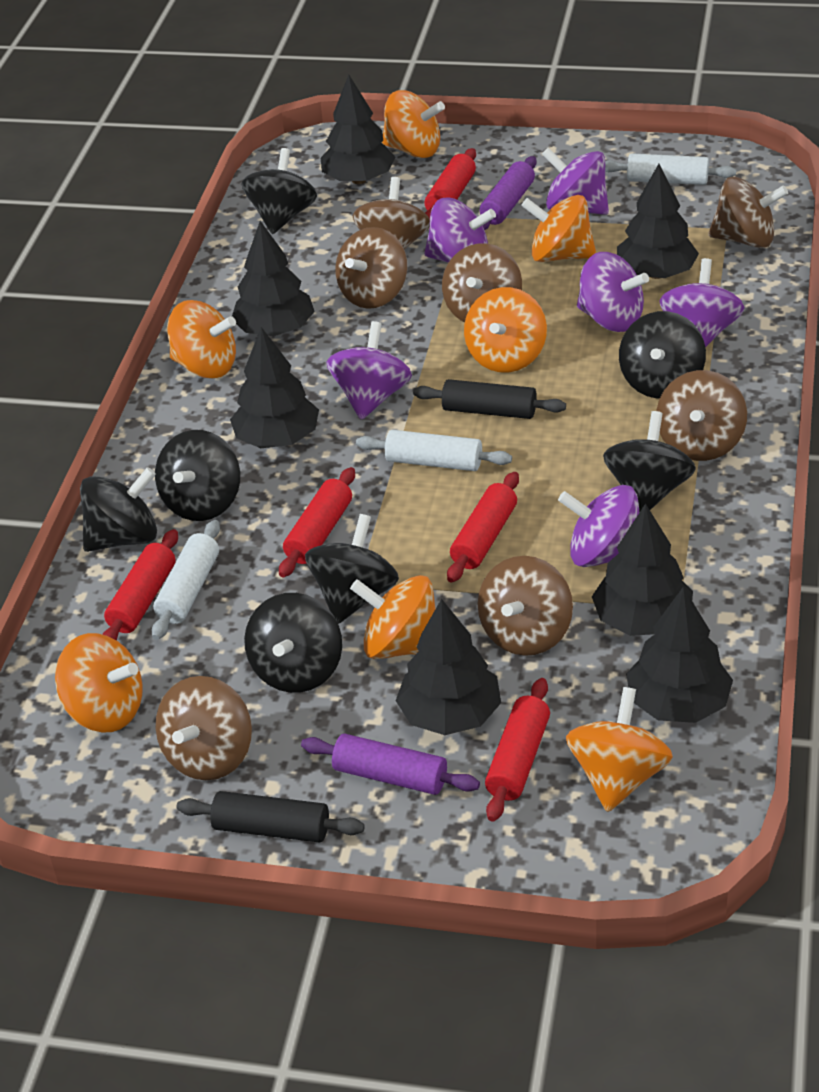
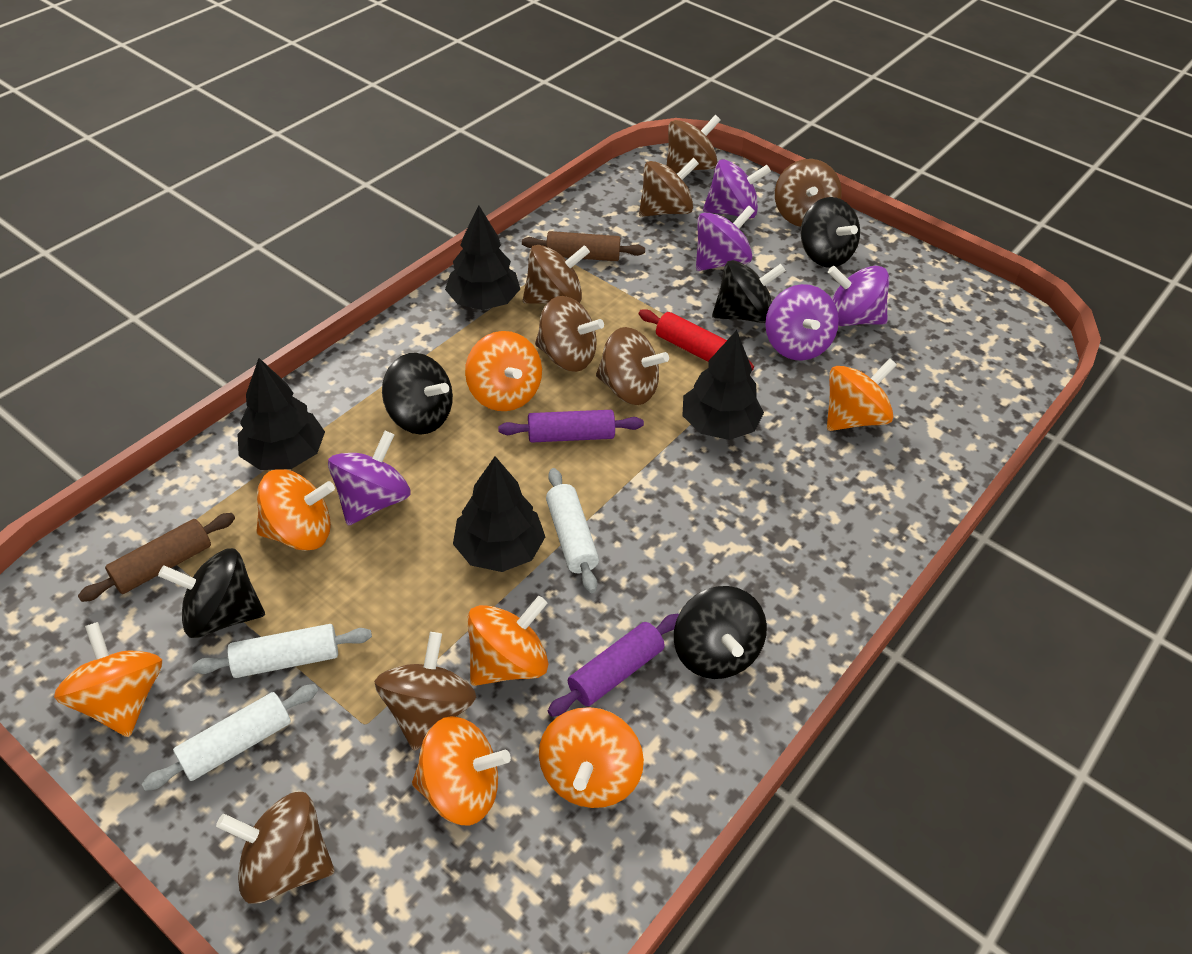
black rolling pin: 2 -> 0
black spinning top: 7 -> 5
black tree: 7 -> 4
brown rolling pin: 0 -> 2
brown spinning top: 7 -> 8
purple spinning top: 6 -> 5
red rolling pin: 5 -> 1

